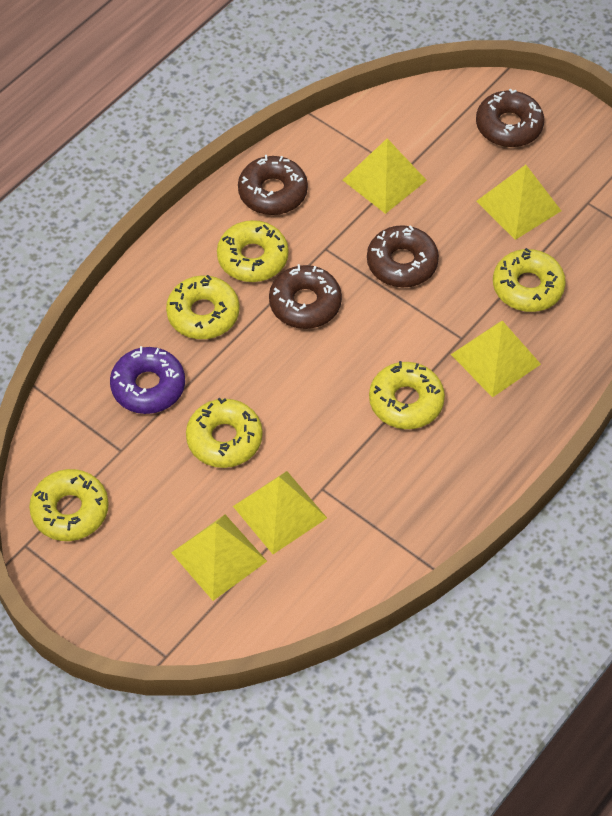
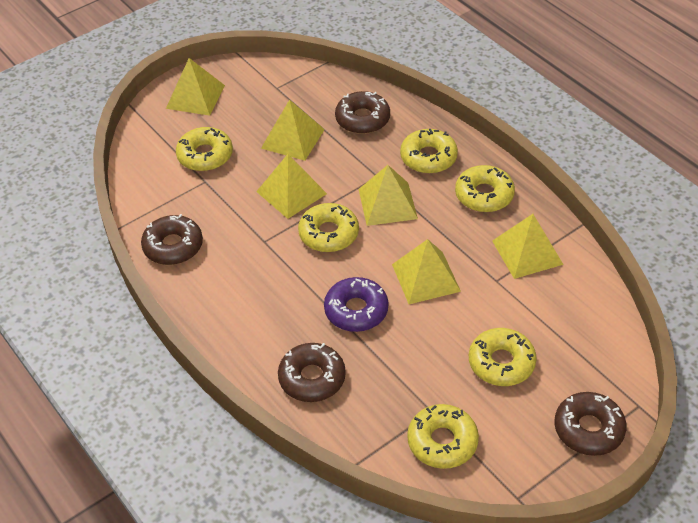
yellow pyramid: 5 -> 6

